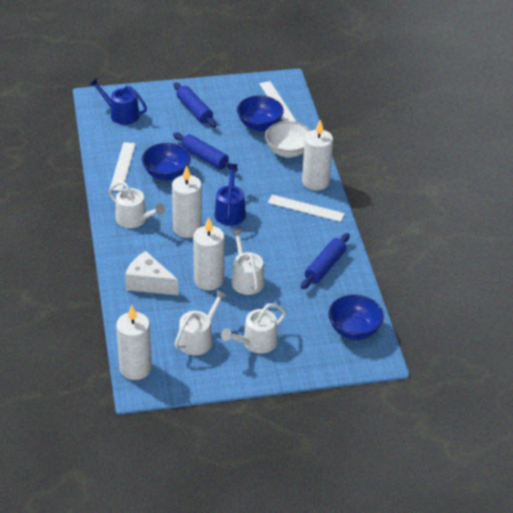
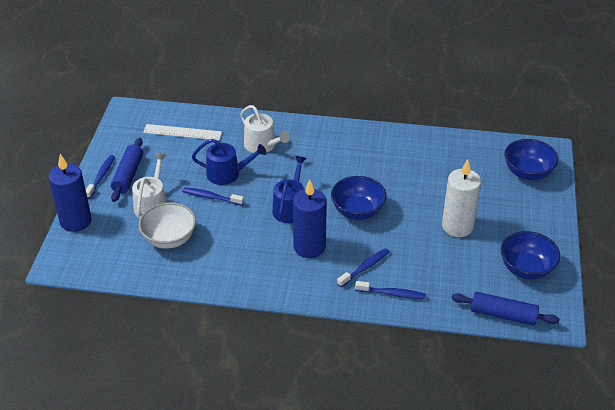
blue candle: 0 -> 2
blue rolling pin: 3 -> 2
blue toothbrush: 0 -> 4
white candle: 4 -> 1
white cheese: 1 -> 0
white ruler: 3 -> 1
white watering can: 4 -> 2

